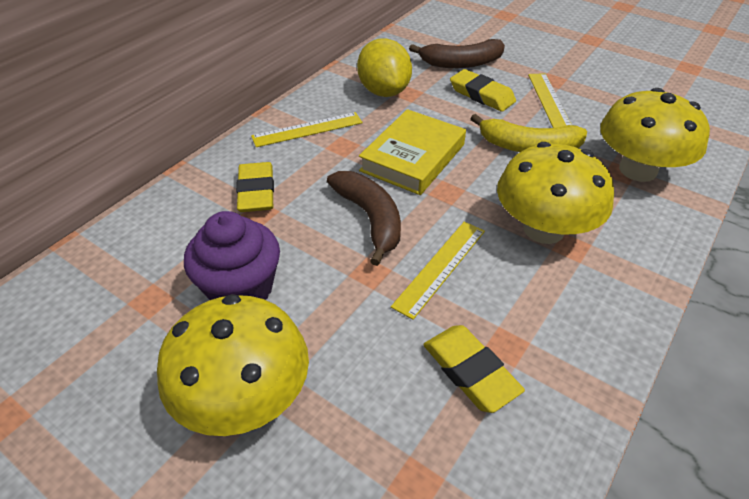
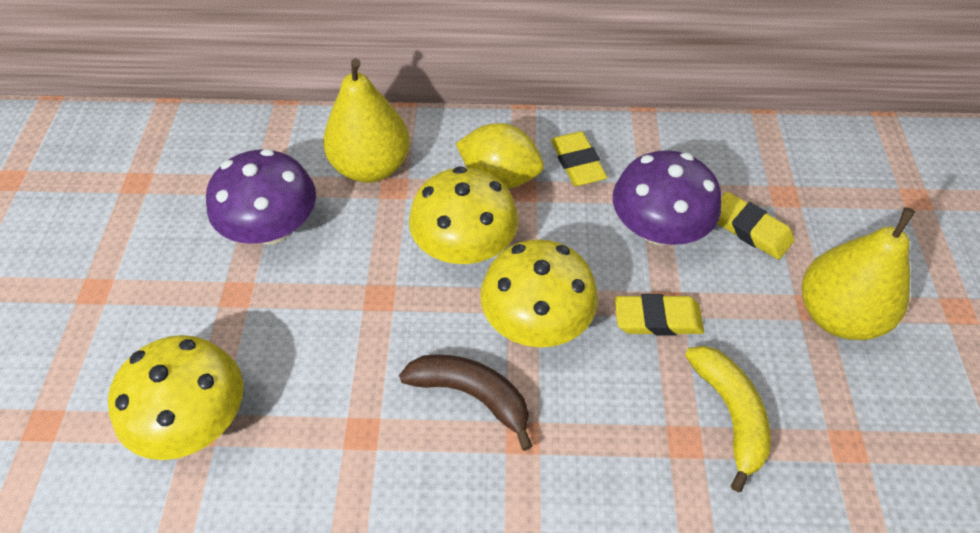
brown banana: 2 -> 1
purple cupcake: 1 -> 0
purple mushroom: 0 -> 2
yellow book: 1 -> 0
yellow pear: 0 -> 2
yellow ruler: 3 -> 0

